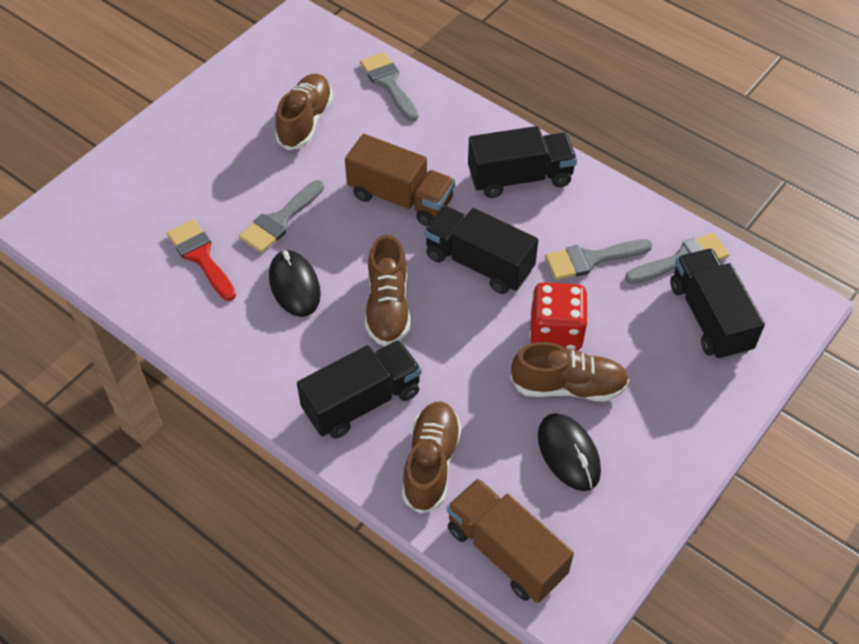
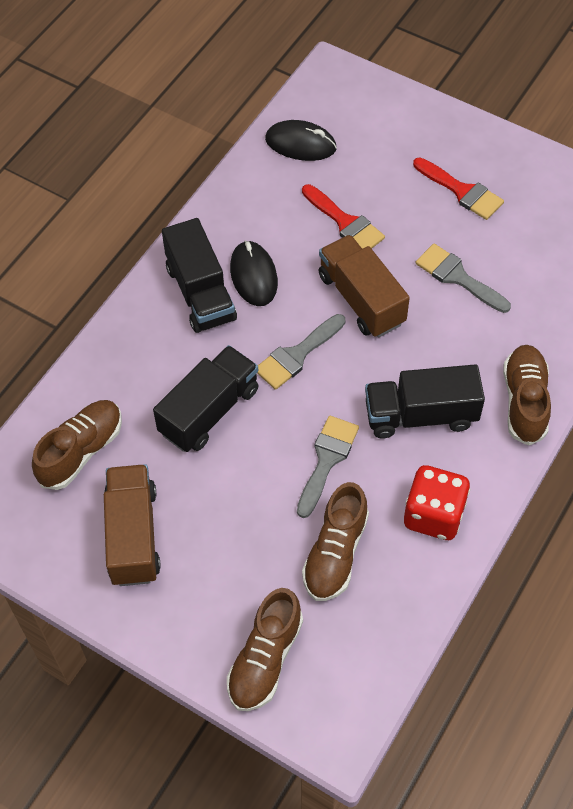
black truck: 4 -> 3
grey brush: 4 -> 3
red brush: 1 -> 2

